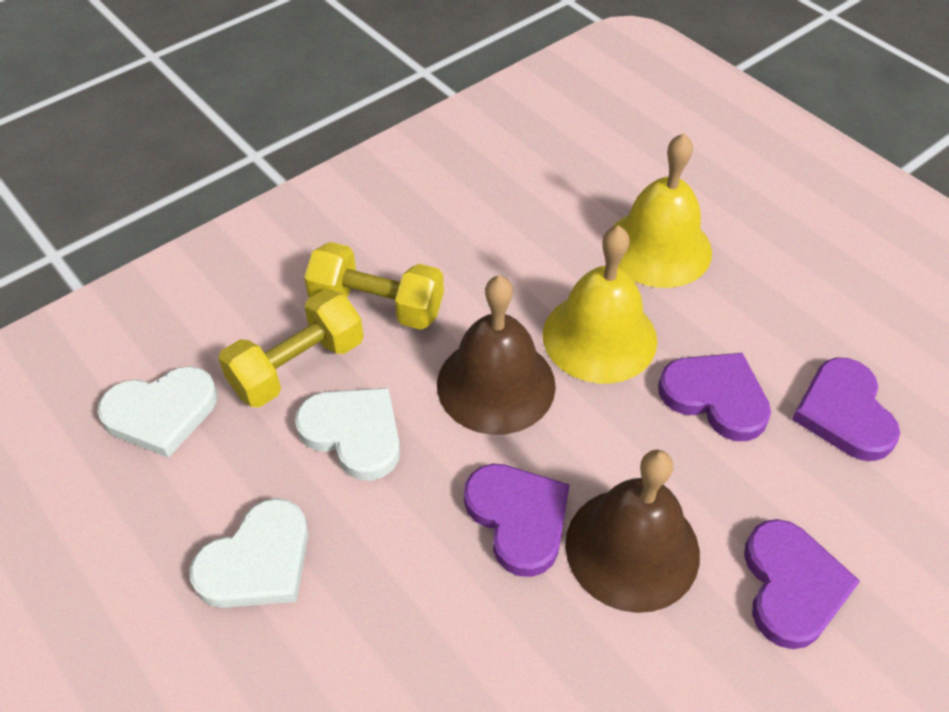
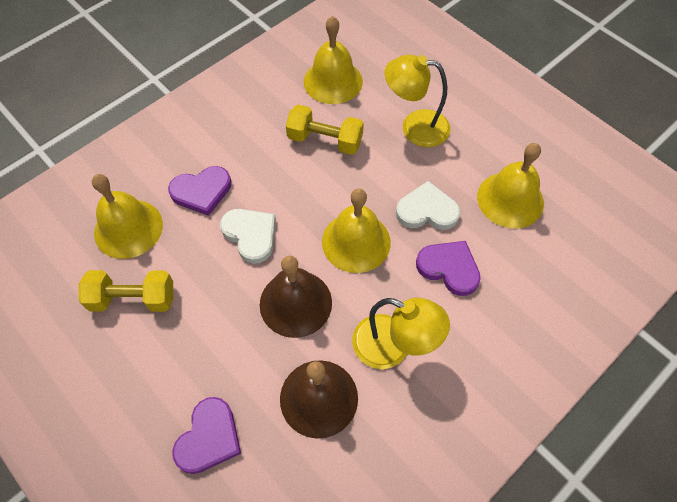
purple heart: 4 -> 3
white heart: 3 -> 2
yellow bell: 2 -> 4
yellow lamp: 0 -> 2

